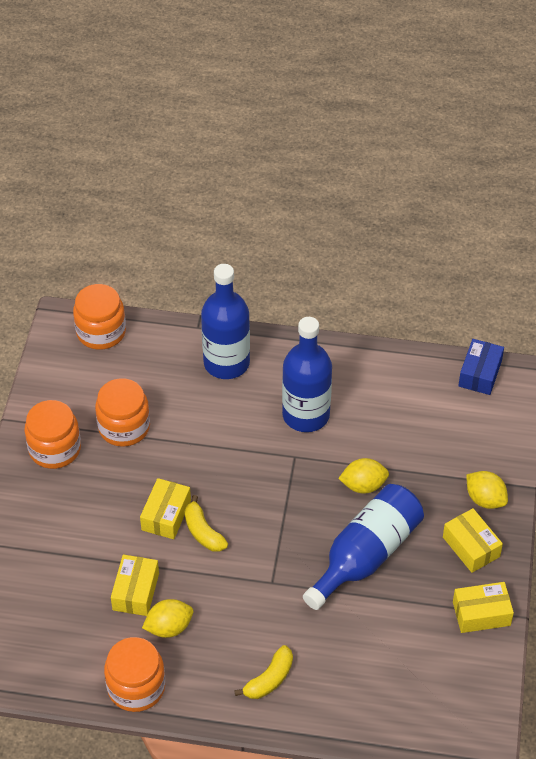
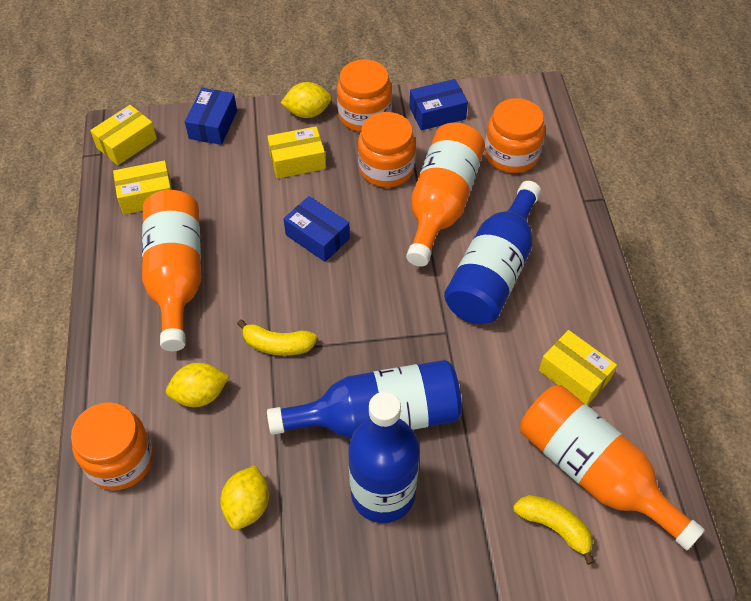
blue box: 1 -> 3
orange bottle: 0 -> 3

